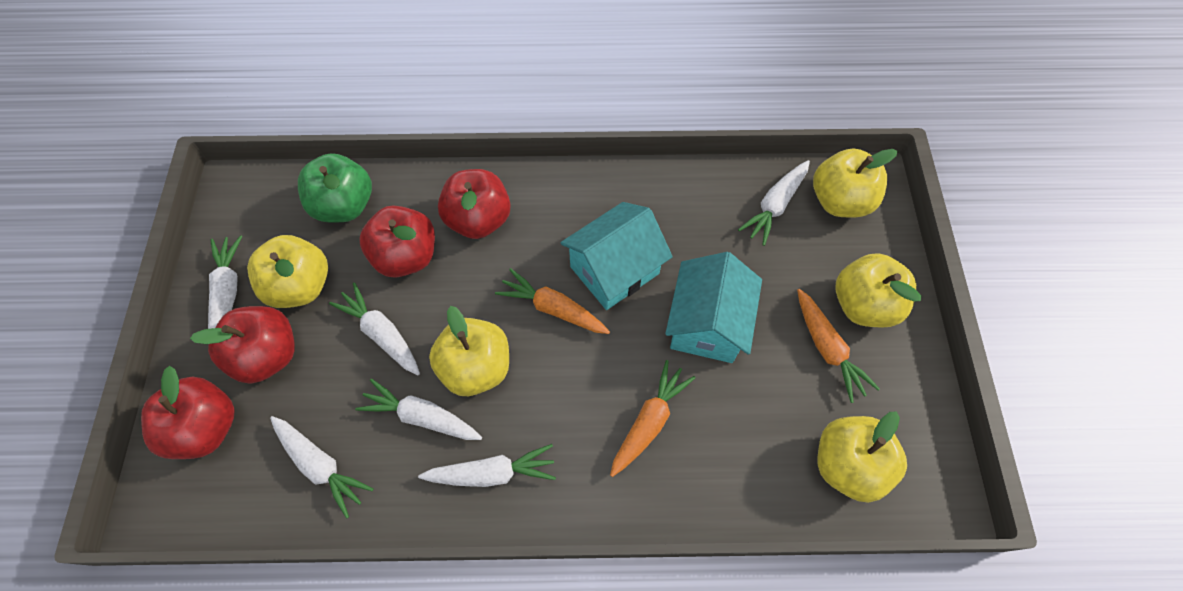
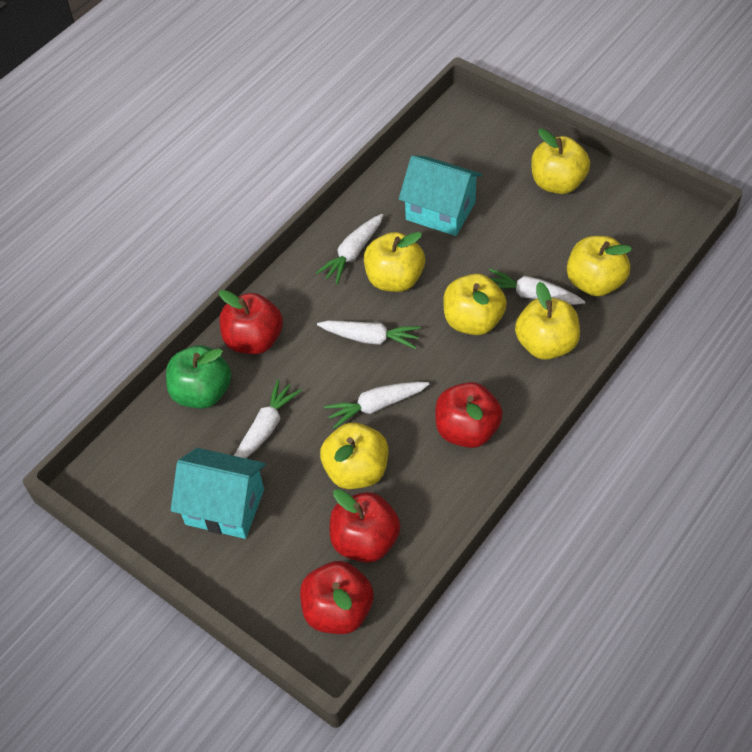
orange carrot: 3 -> 0
white carrot: 6 -> 5
yellow apple: 5 -> 6

